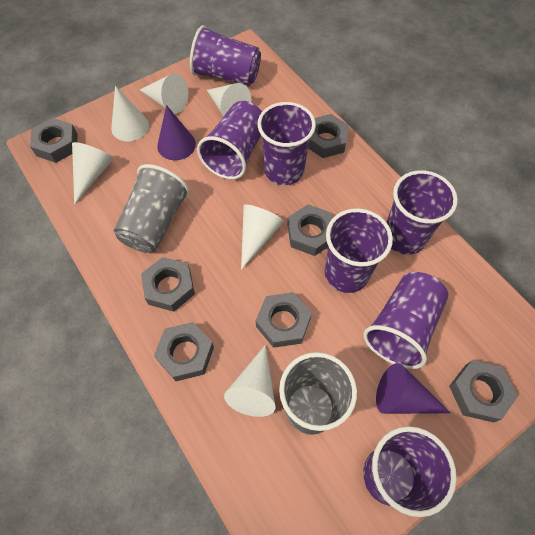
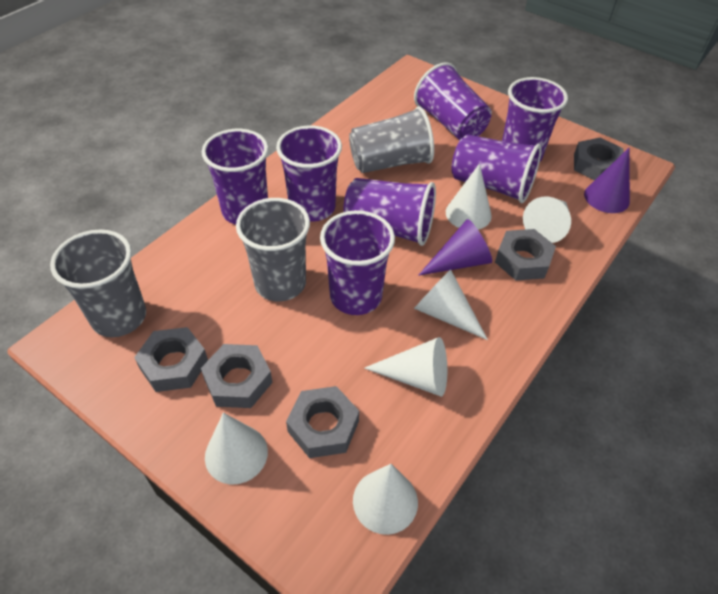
grey cup: 2 -> 3
grey nut: 7 -> 5

